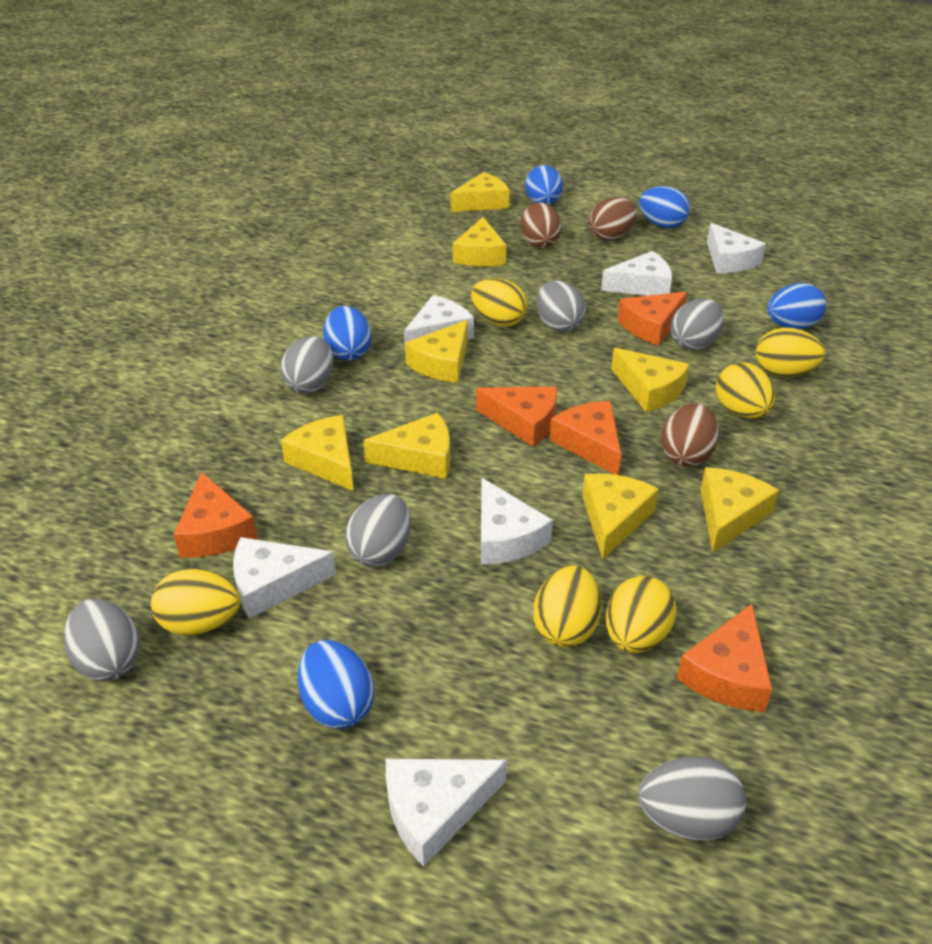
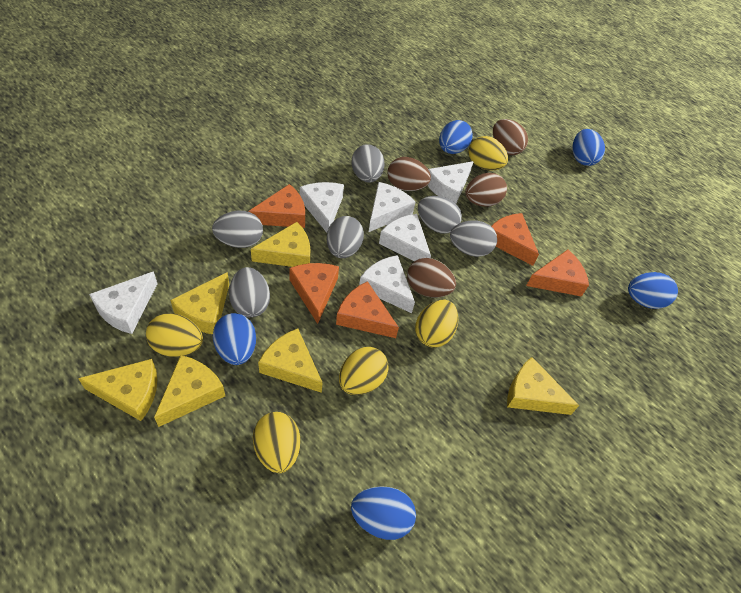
brown egg: 3 -> 4
yellow cheese: 8 -> 6
yellow egg: 6 -> 5

